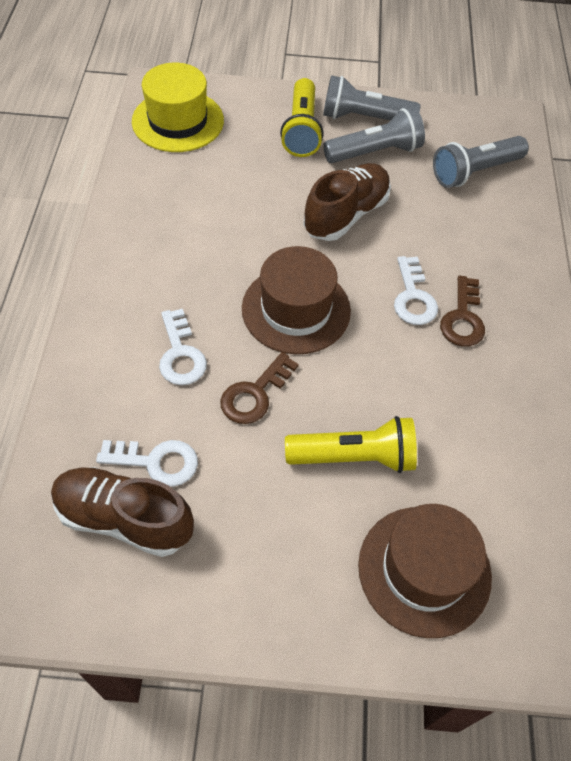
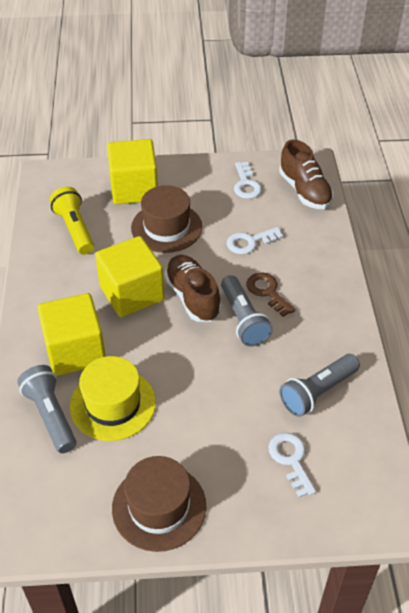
brown key: 2 -> 1
yellow cube: 0 -> 3
yellow flashlight: 2 -> 1

